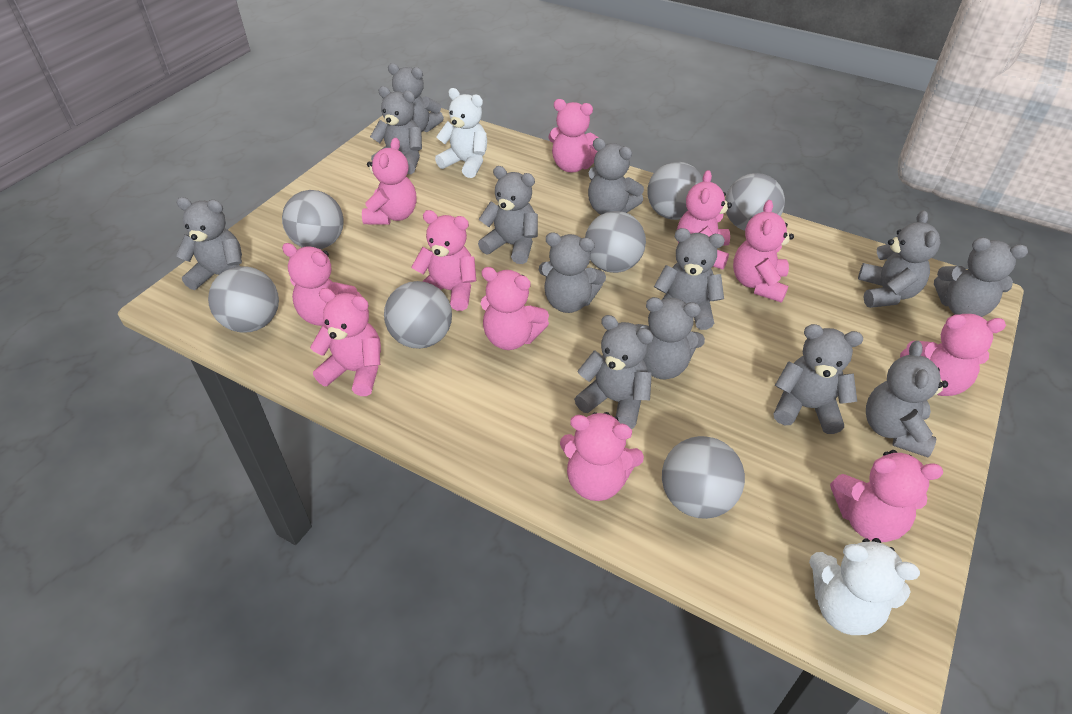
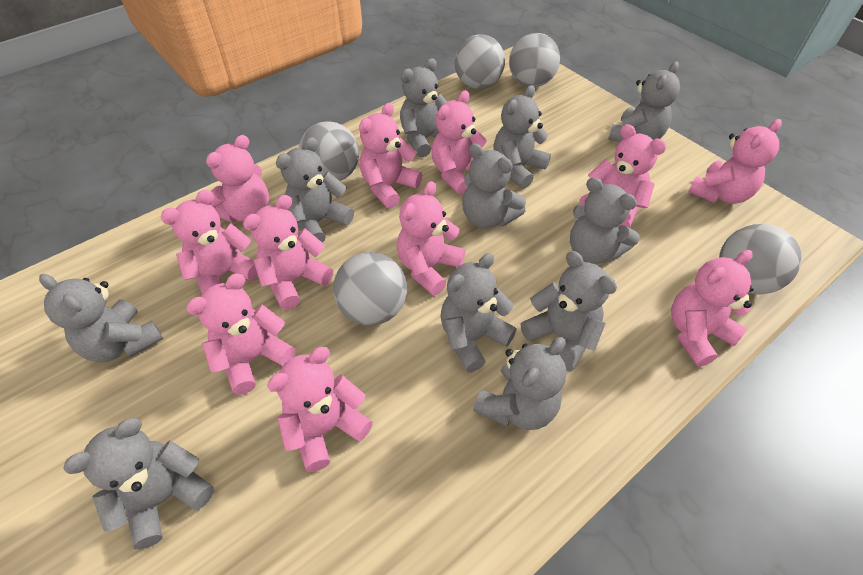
grey ball: 7 -> 5
grey teddy bear: 13 -> 11
white teddy bear: 2 -> 0

